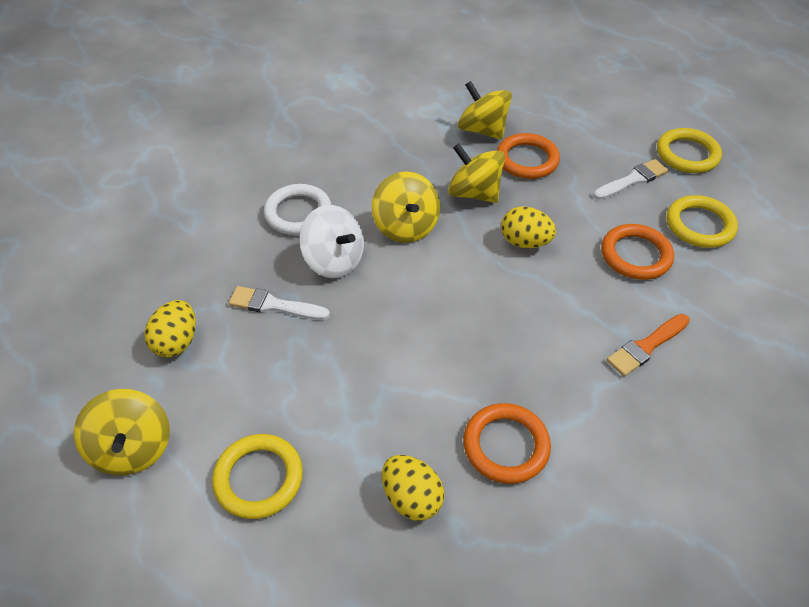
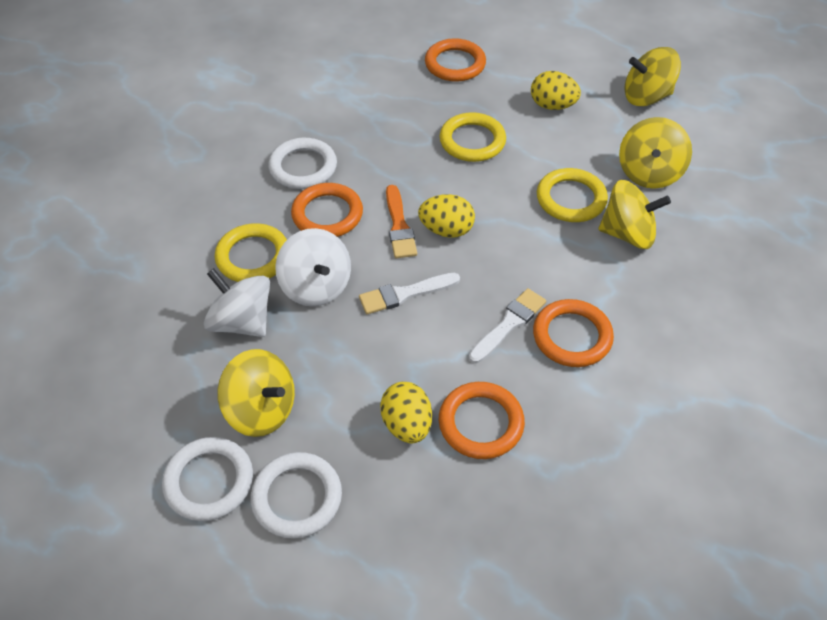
orange ring: 3 -> 4
white ring: 1 -> 3
white spinning top: 1 -> 2

